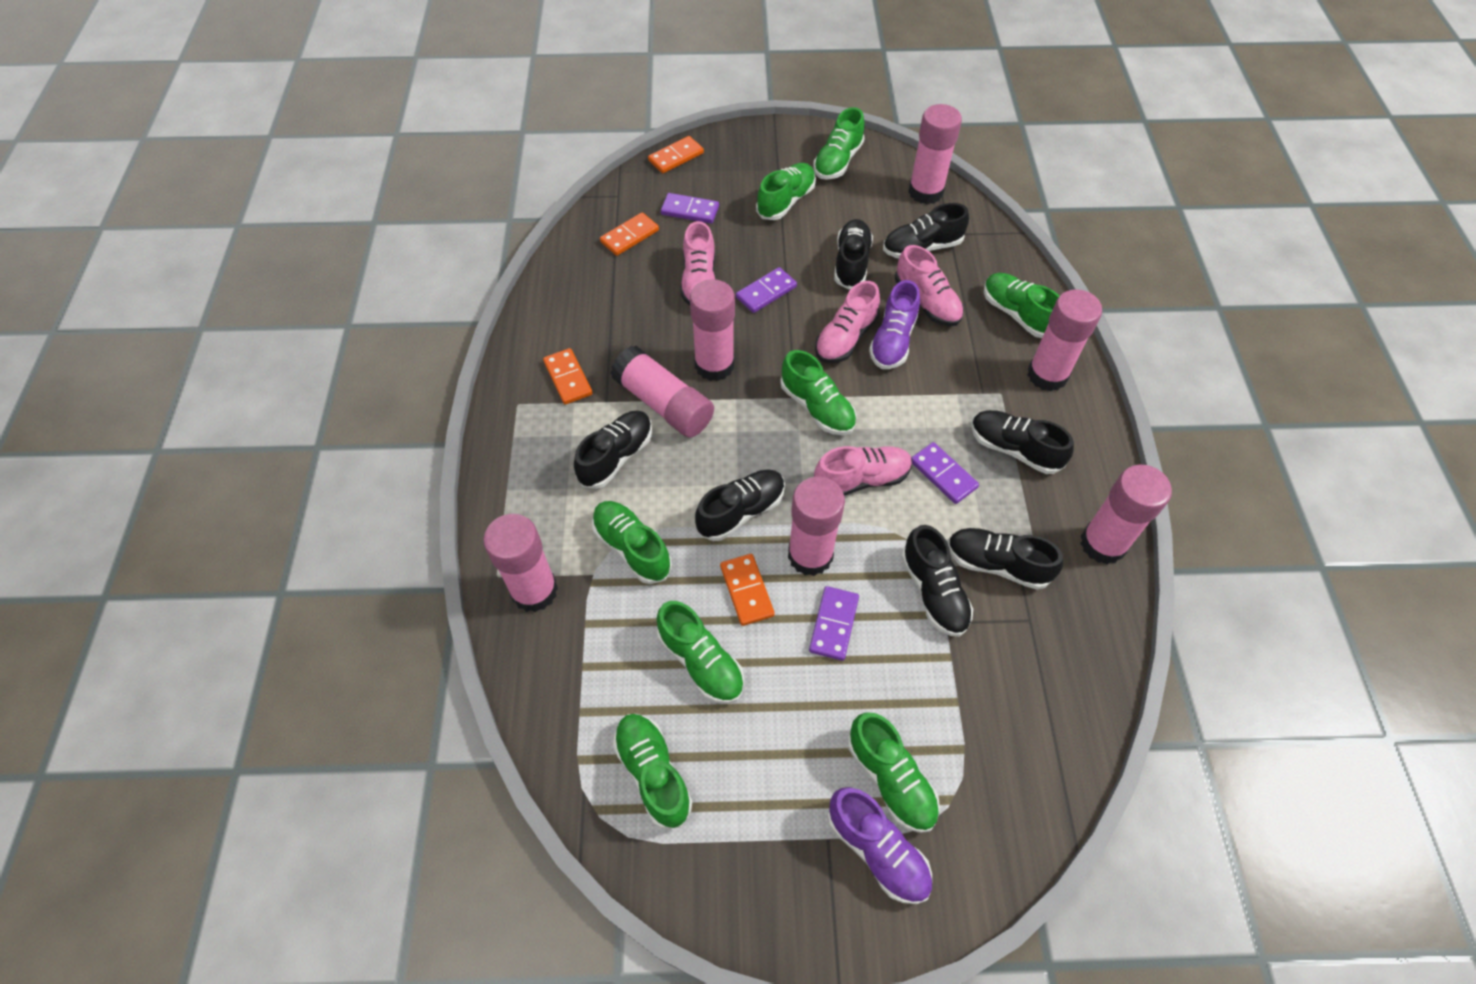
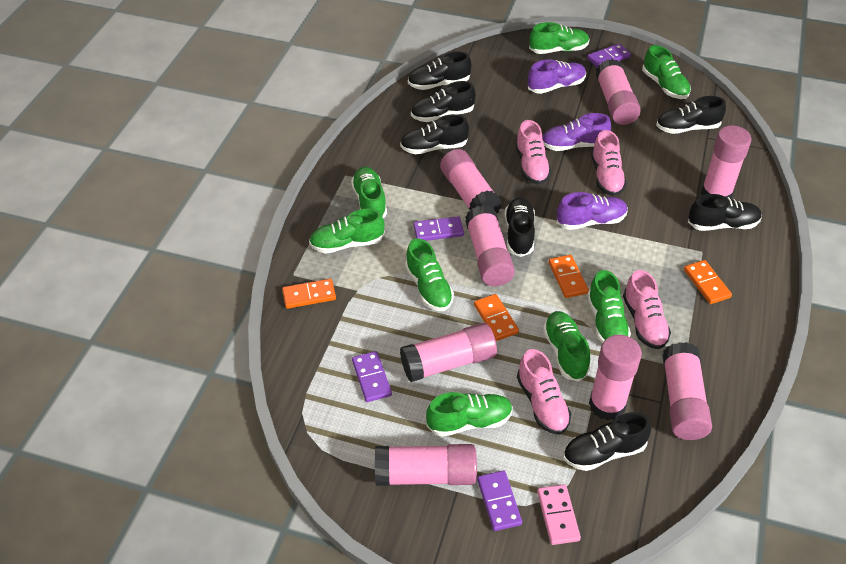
pink domino: 0 -> 1
pink glue stick: 7 -> 8
purple shoe: 2 -> 3

